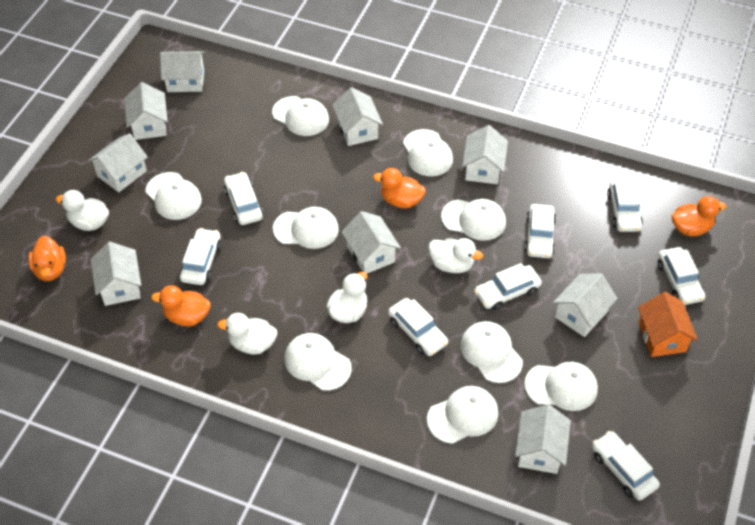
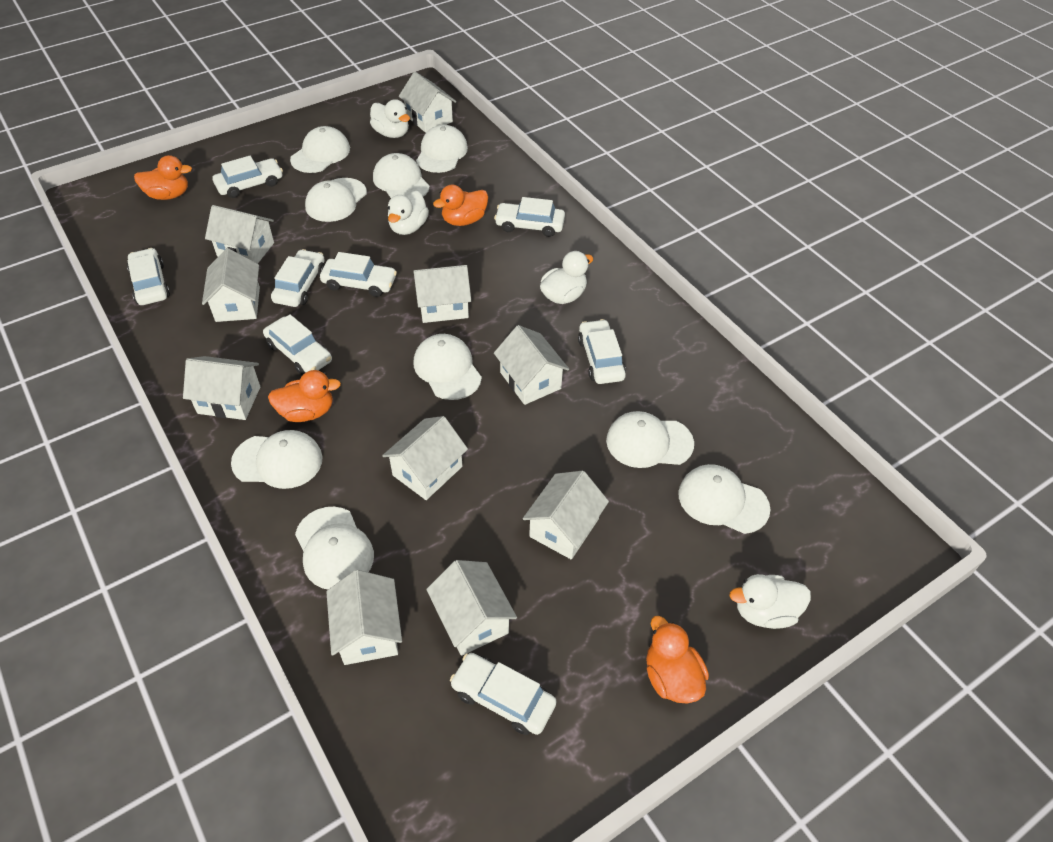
orange house: 1 -> 0
white house: 9 -> 10

